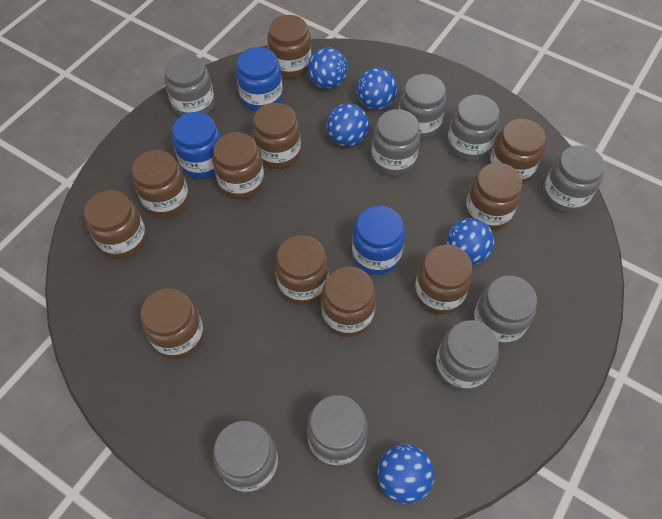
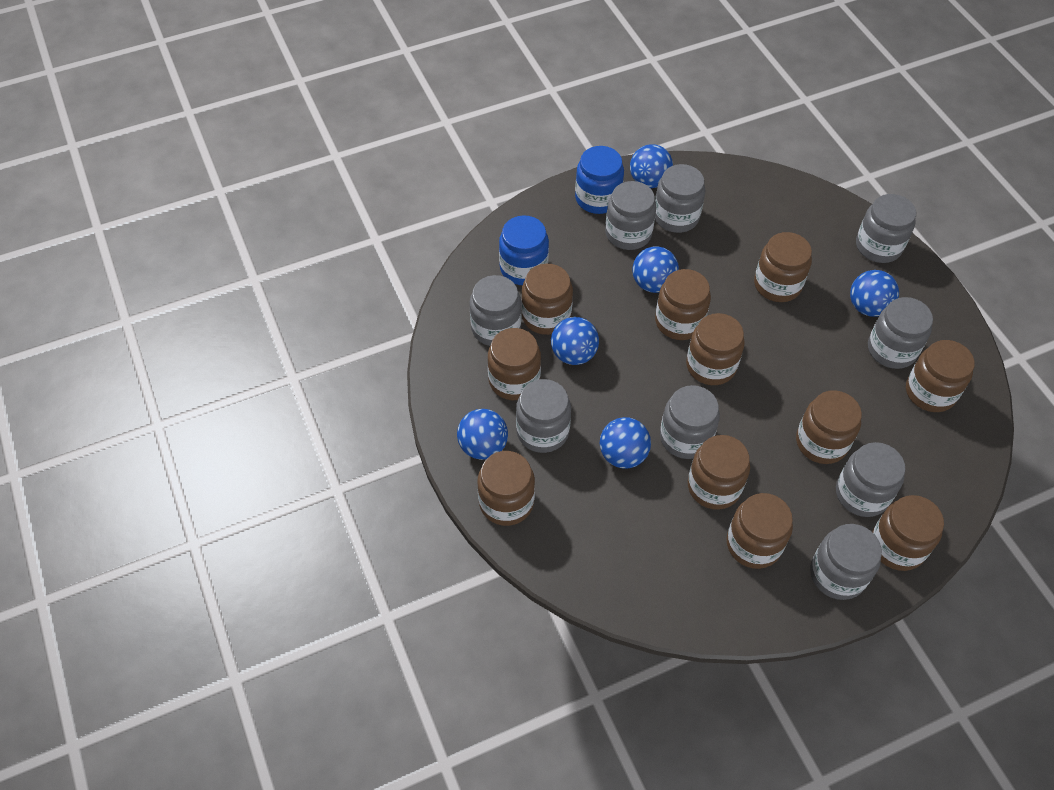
blue ball: 5 -> 6
blue jar: 3 -> 2

